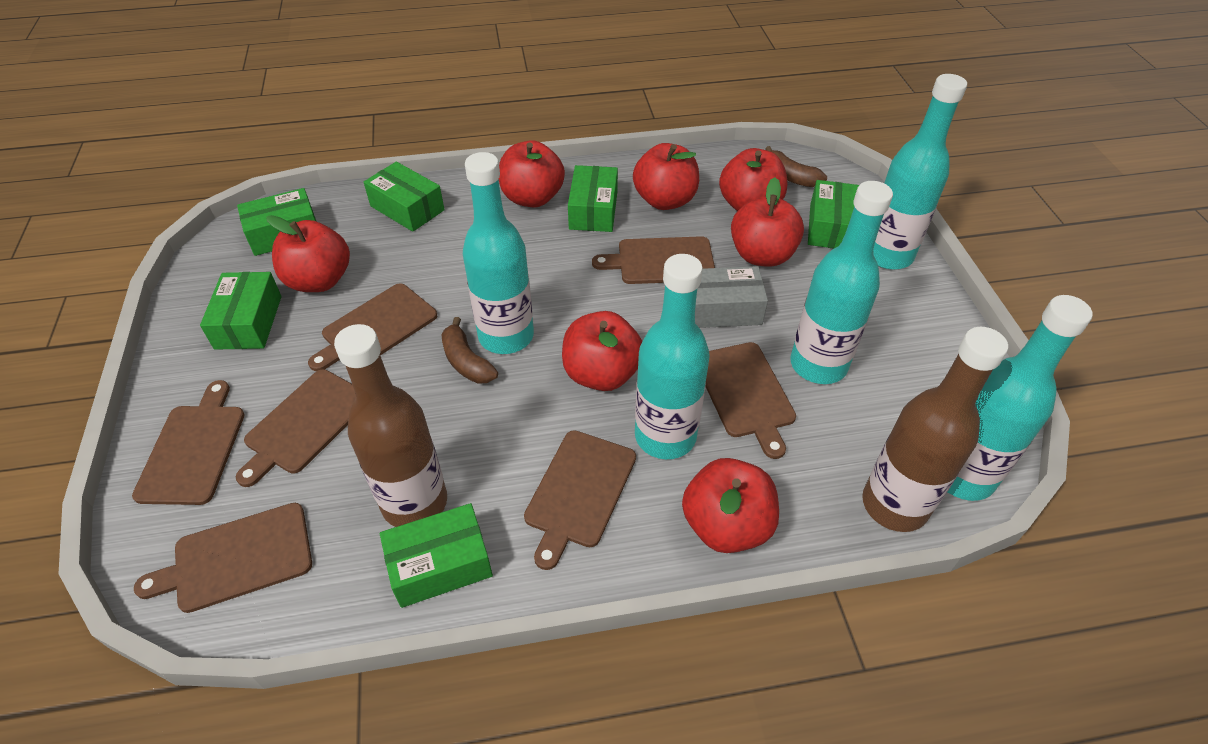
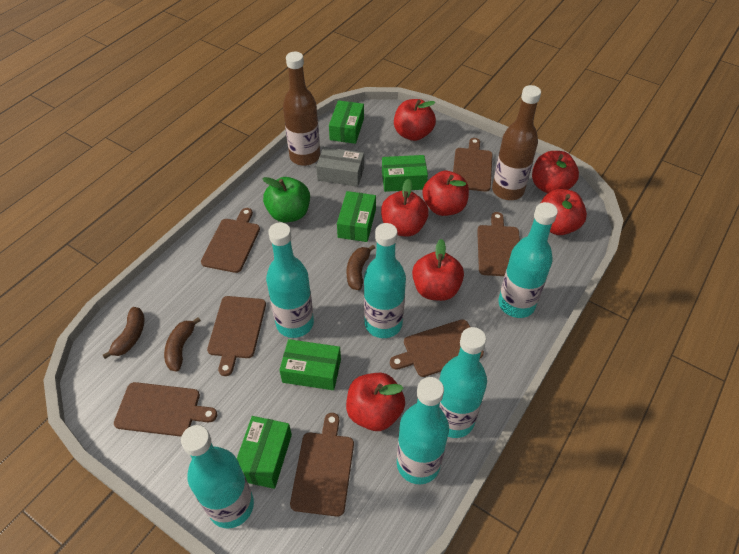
brown banana: 2 -> 3
green apple: 0 -> 1
green box: 6 -> 5
turquoise bottle: 5 -> 6

